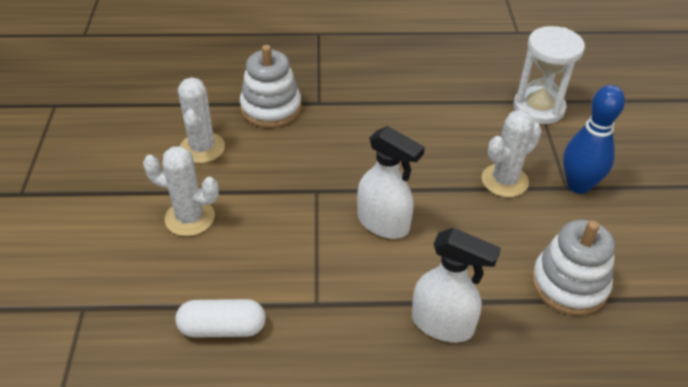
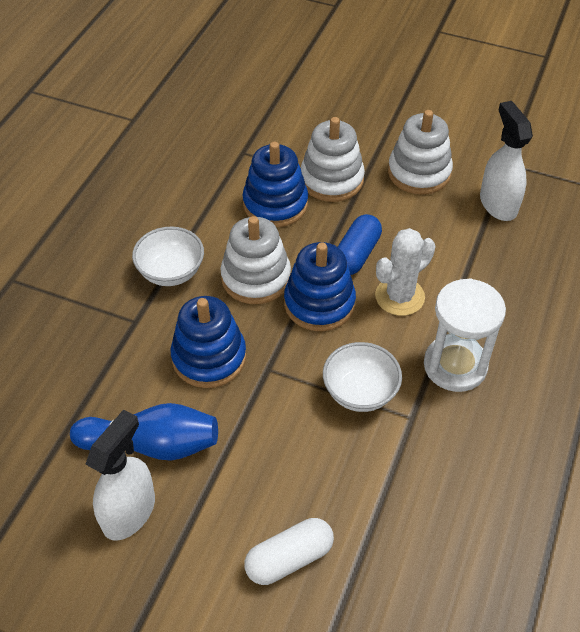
blue capsule: 0 -> 1
blue stacking toy: 0 -> 3
white bowl: 0 -> 2
white cactus: 3 -> 1
white stacking toy: 2 -> 3

